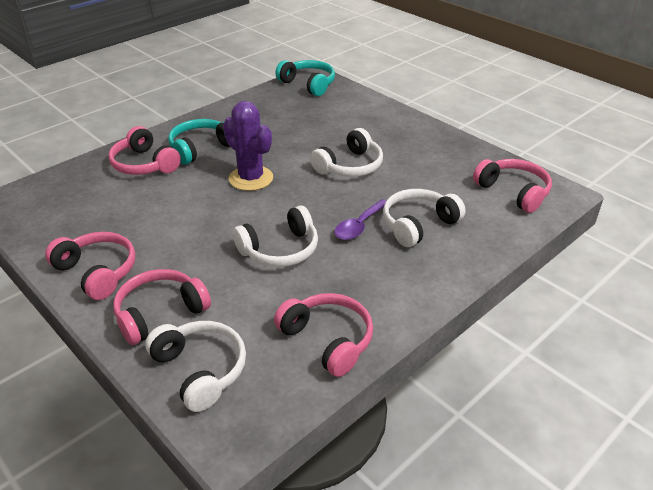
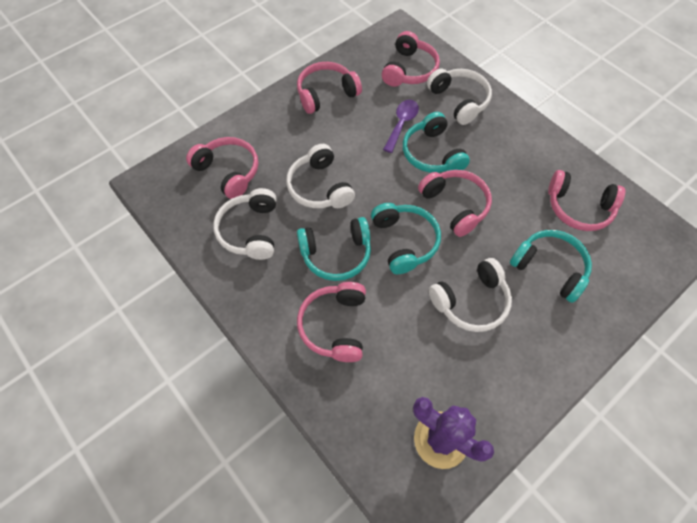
pink headphones: 5 -> 6
turquoise headphones: 2 -> 4

